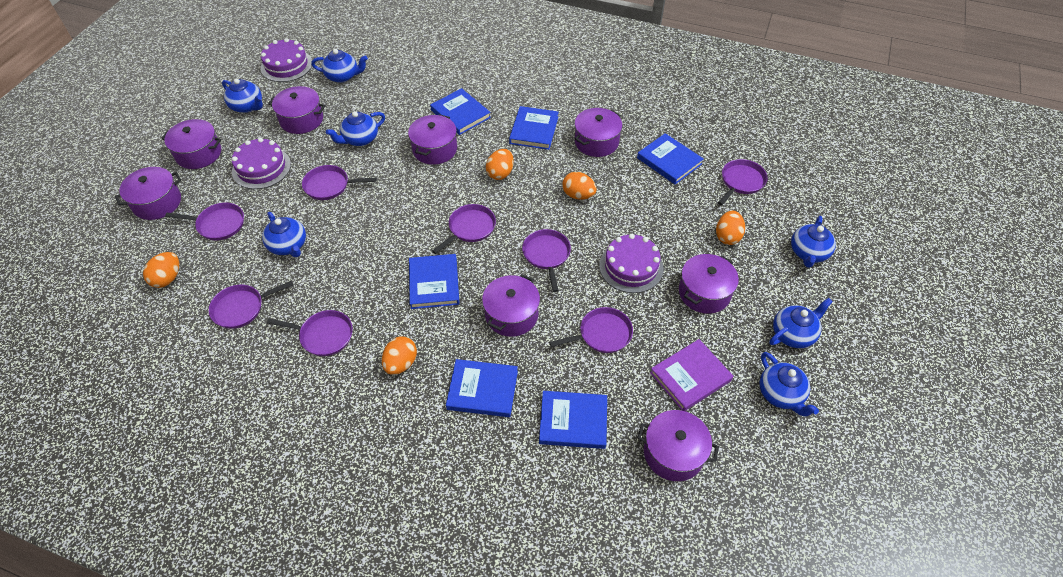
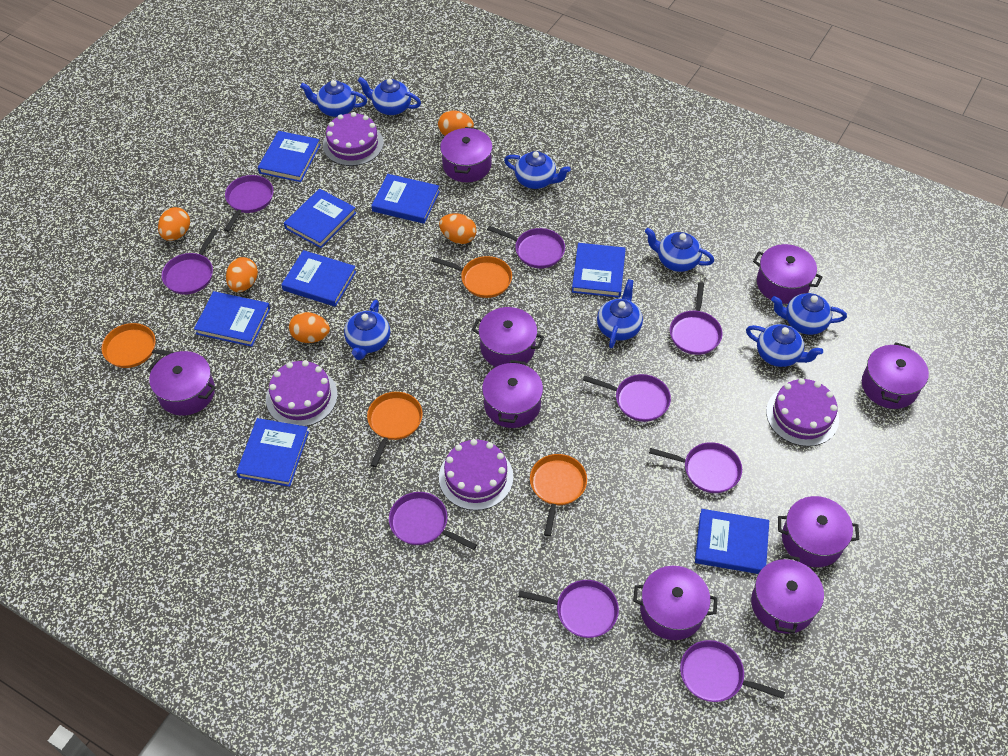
blue book: 6 -> 8
blue teapot: 7 -> 8
orange pan: 0 -> 4
purple book: 1 -> 0
purple cake: 3 -> 4
purple pan: 8 -> 9
purple pot: 8 -> 9

